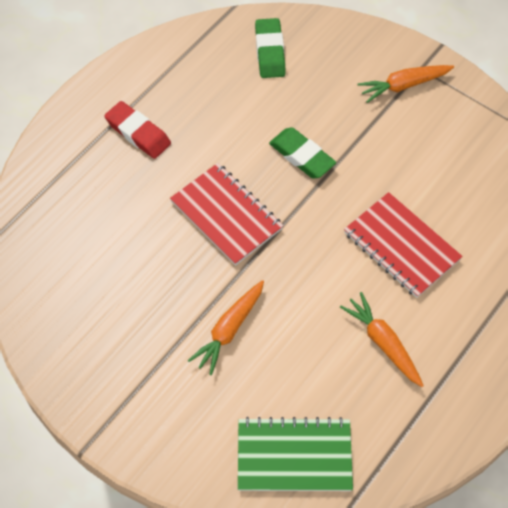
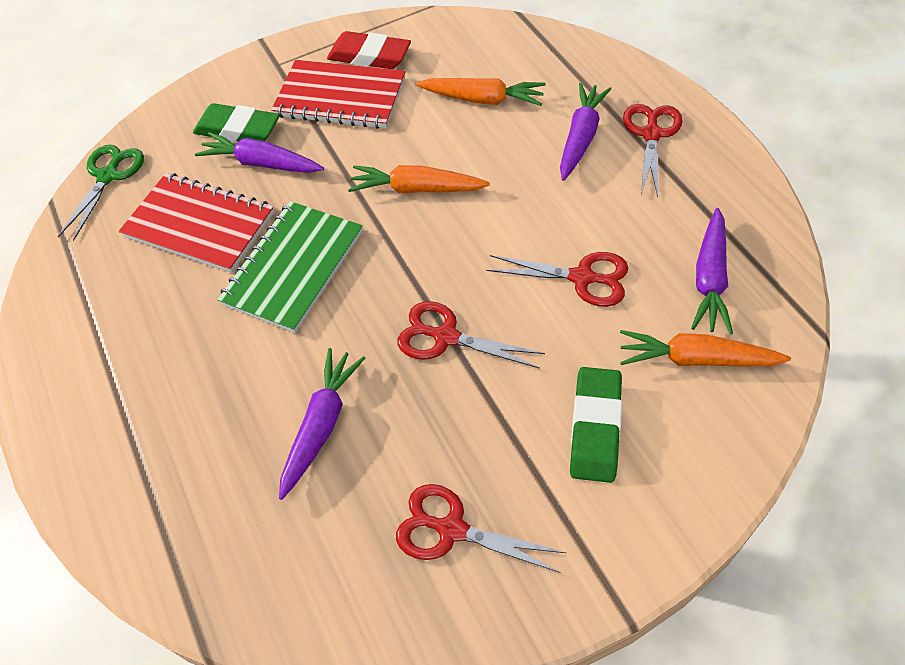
green scissors: 0 -> 1
purple carrot: 0 -> 4
red scissors: 0 -> 4

